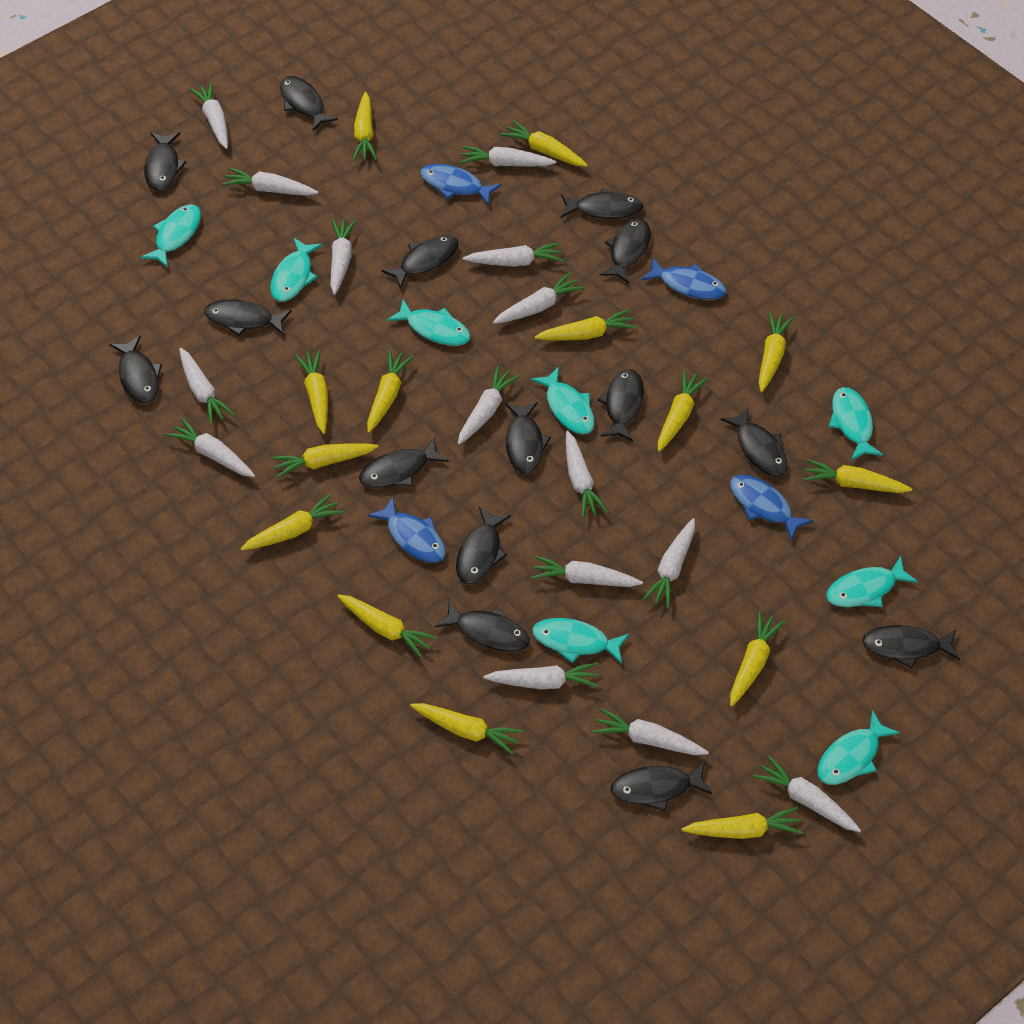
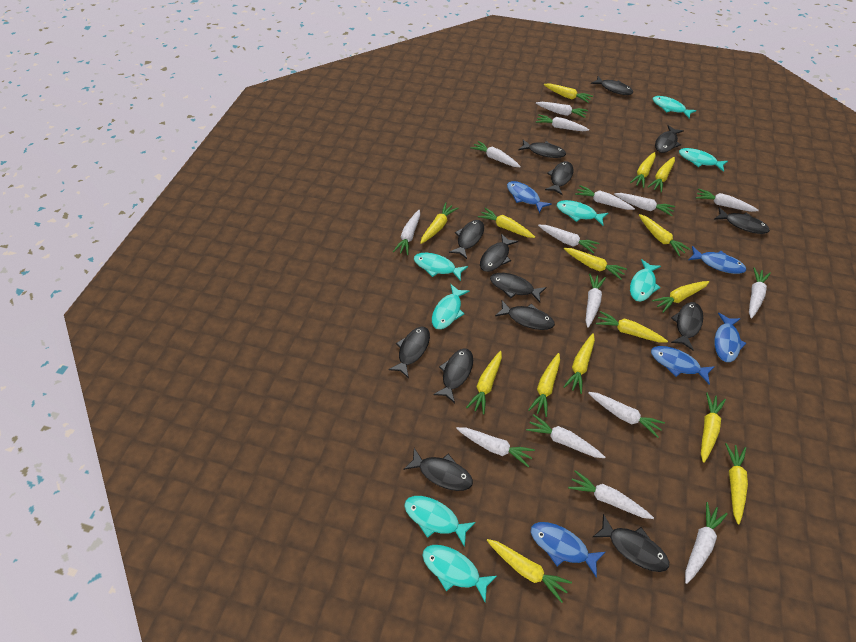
black fish: 15 -> 14
blue fish: 4 -> 5
yellow carrot: 14 -> 15

